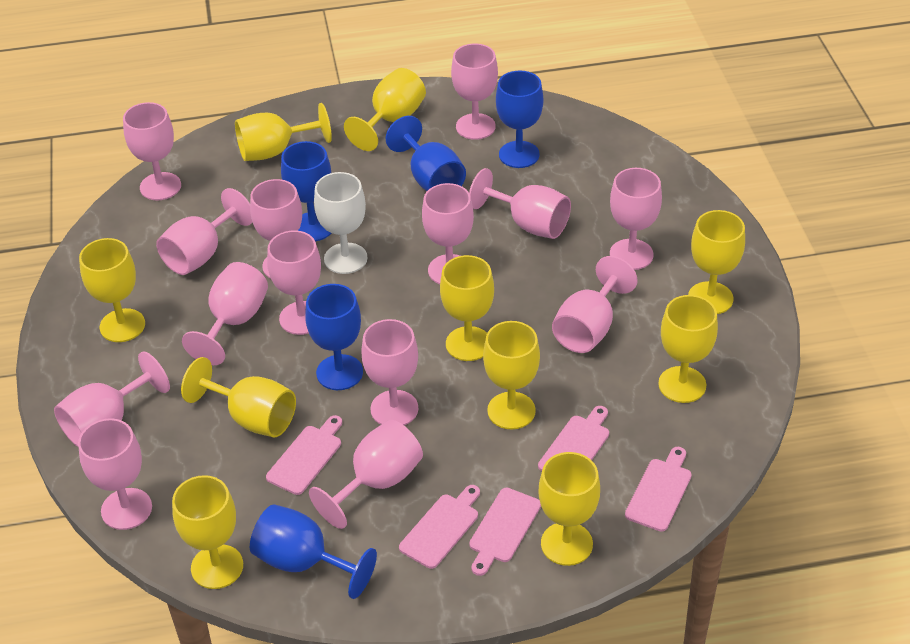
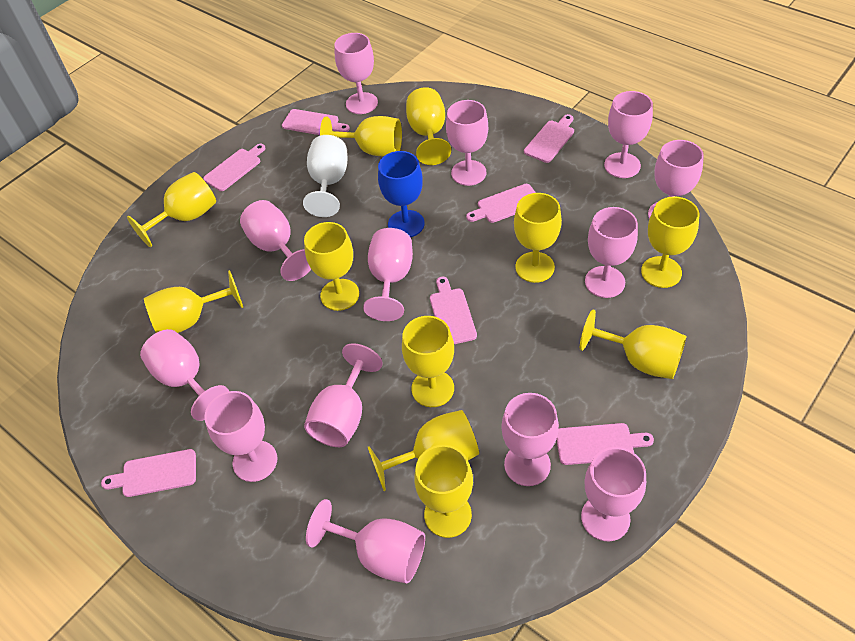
blue goblet: 5 -> 1
pink cutting board: 5 -> 7
pink goblet: 14 -> 13
yellow goblet: 10 -> 11

